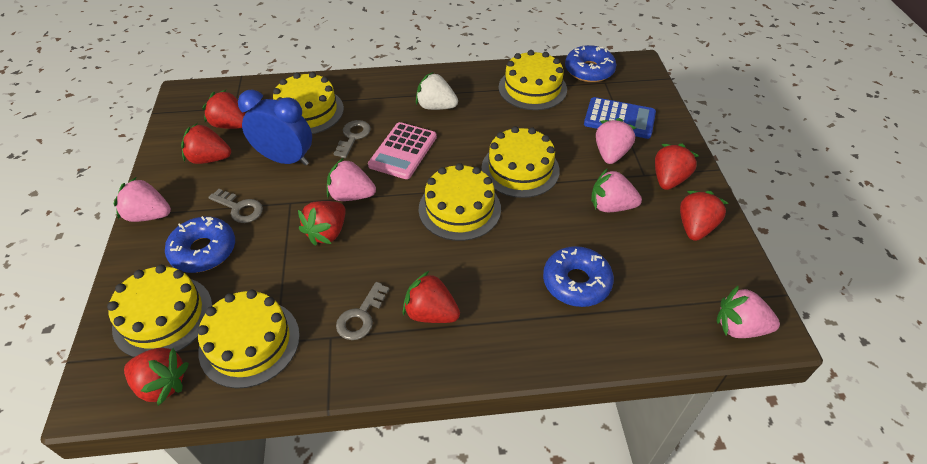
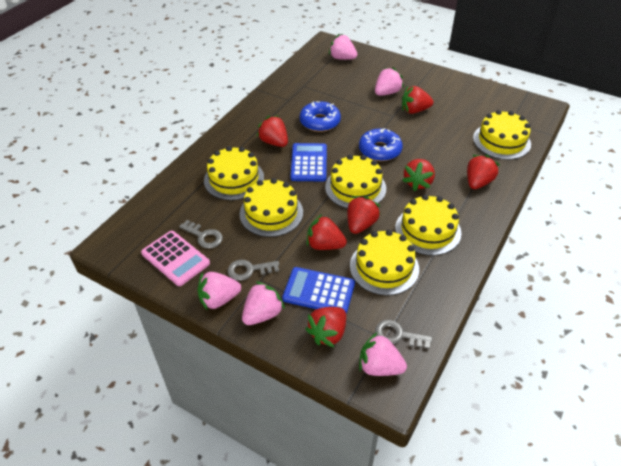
blue calculator: 1 -> 2
blue clock: 1 -> 0
blue donut: 3 -> 2
white strawberry: 1 -> 0

